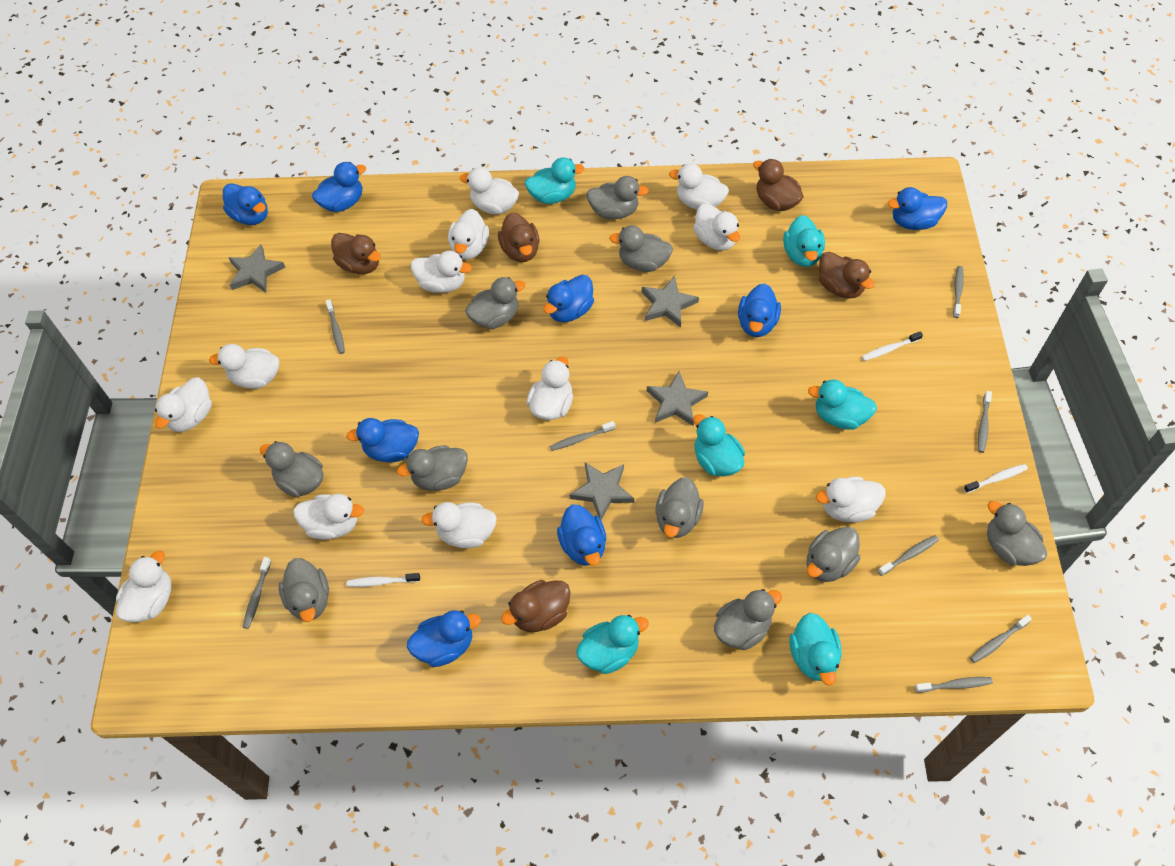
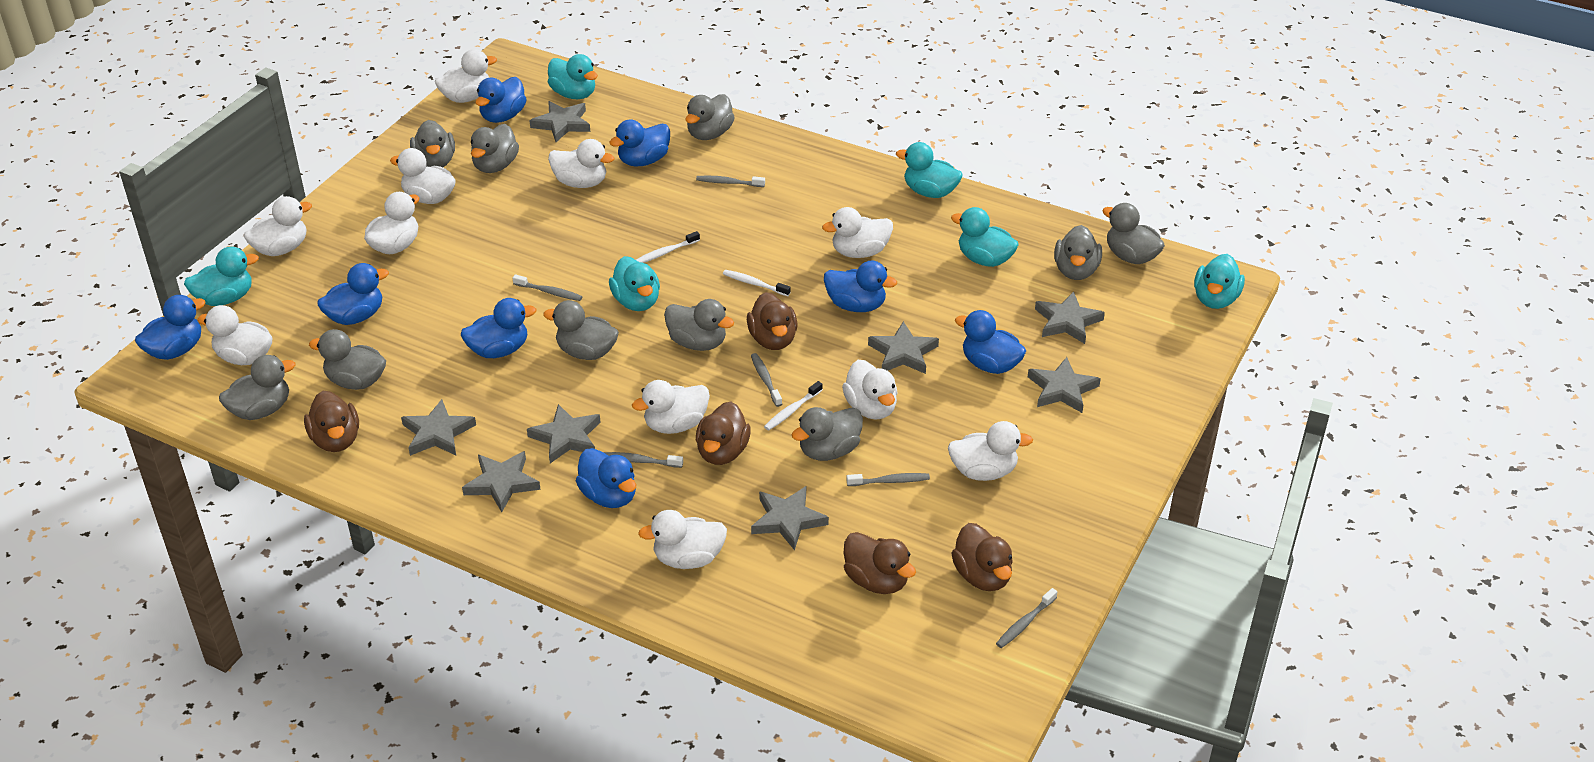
grey star: 4 -> 8
grey toothbrush: 8 -> 6
white duck: 12 -> 11

